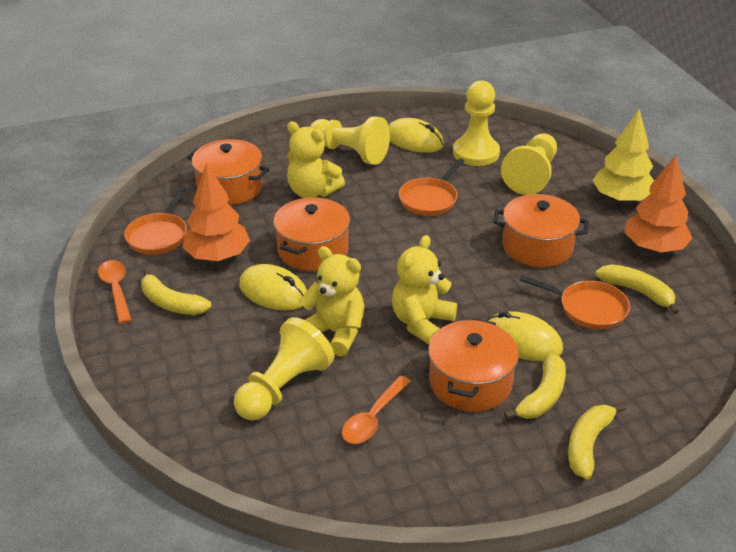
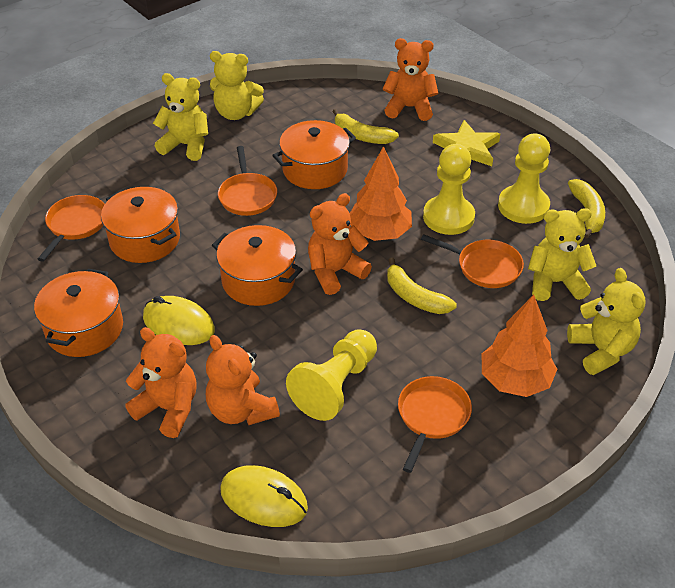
orange pan: 3 -> 4
orange spoon: 2 -> 0
orange teddy bear: 0 -> 4
yellow banana: 4 -> 3
yellow mouse: 3 -> 2
yellow pawn: 4 -> 3
yellow star: 0 -> 1
yellow teddy bear: 3 -> 4
yellow tree: 1 -> 0

